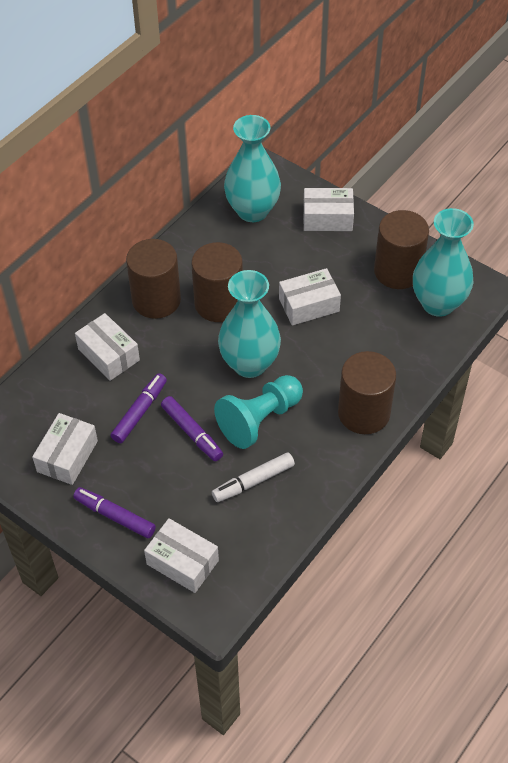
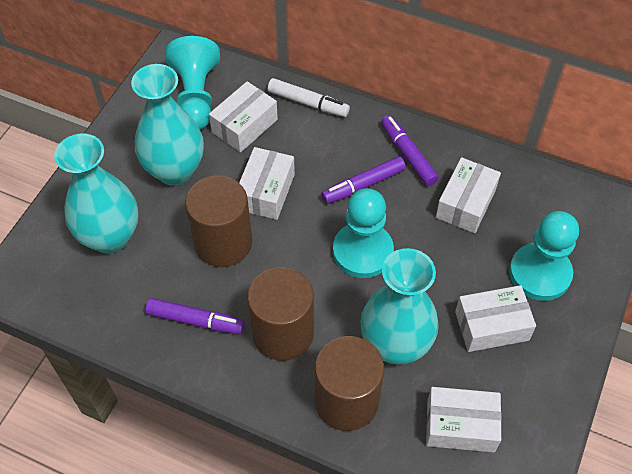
brown cylinder: 4 -> 3
turquoise pawn: 1 -> 3

